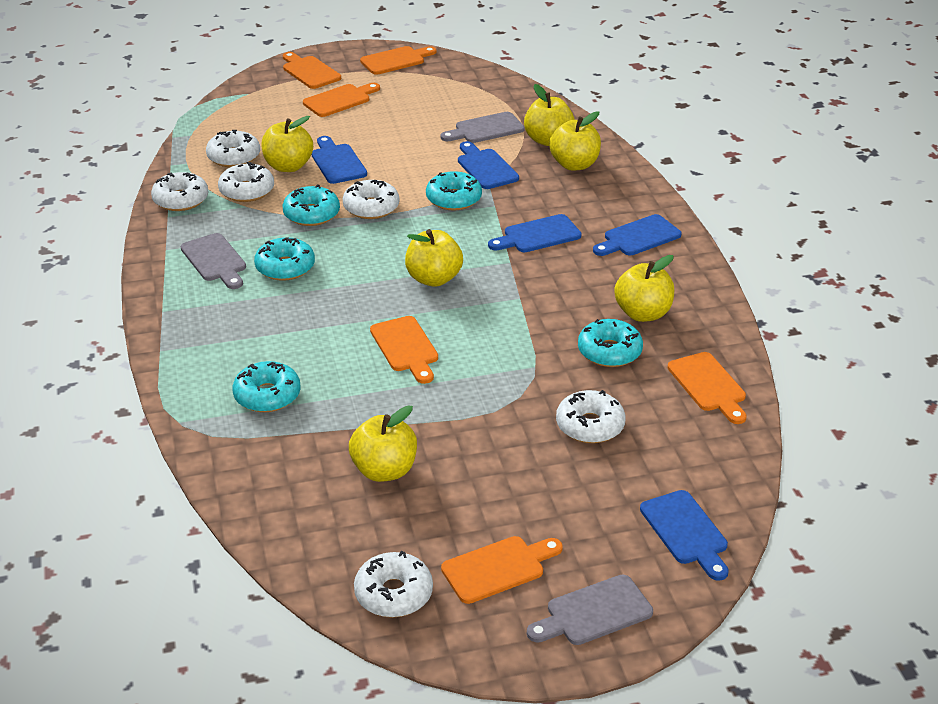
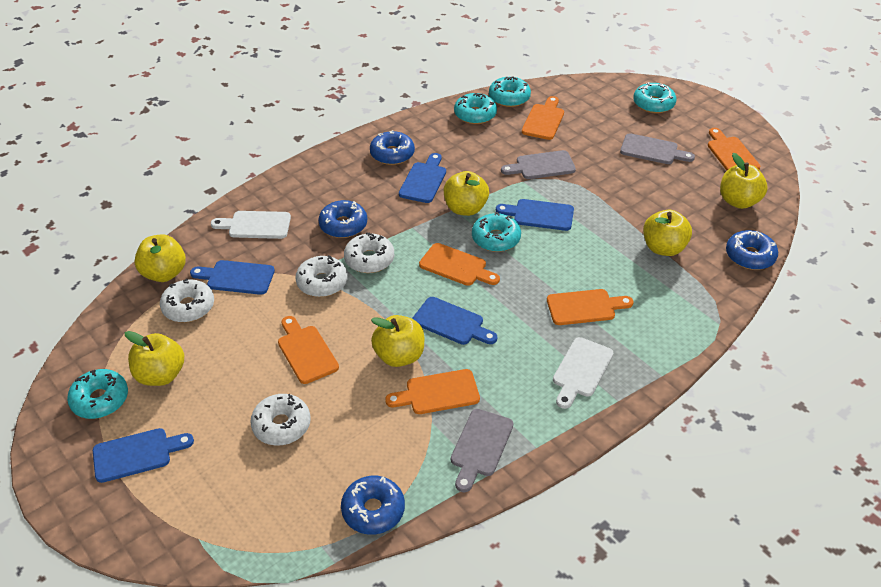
blue donut: 0 -> 4
white cutting board: 0 -> 2
white donut: 6 -> 4

